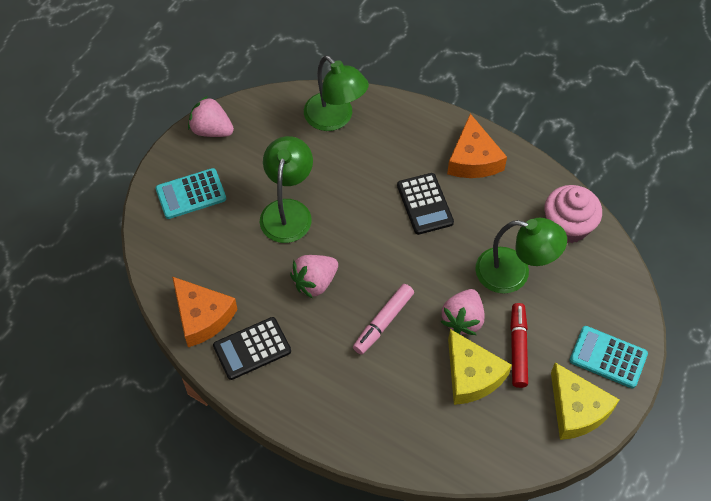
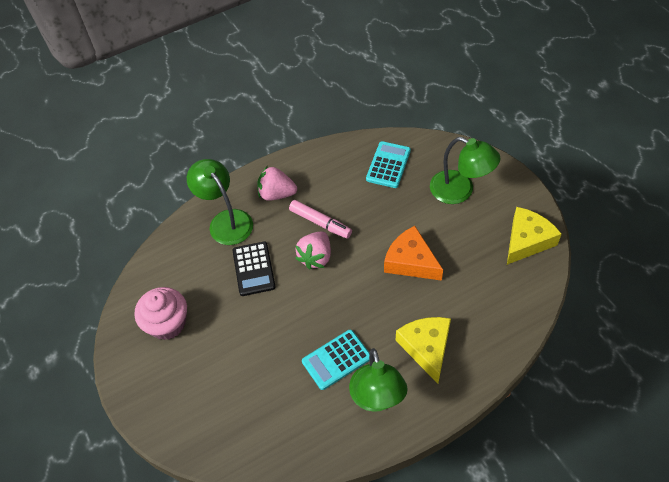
black calculator: 2 -> 1
orange cheese: 2 -> 1
pink strawberry: 3 -> 2
red marker: 1 -> 0

